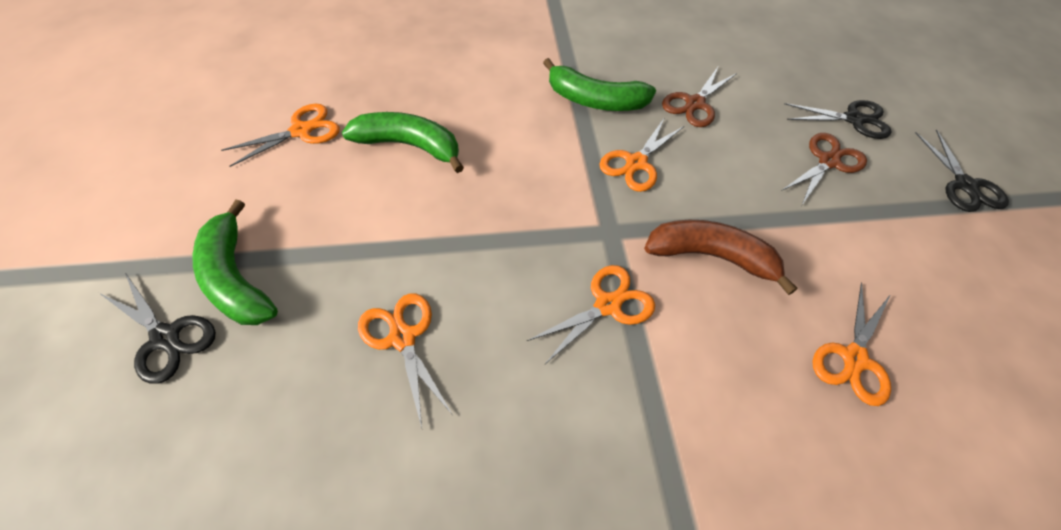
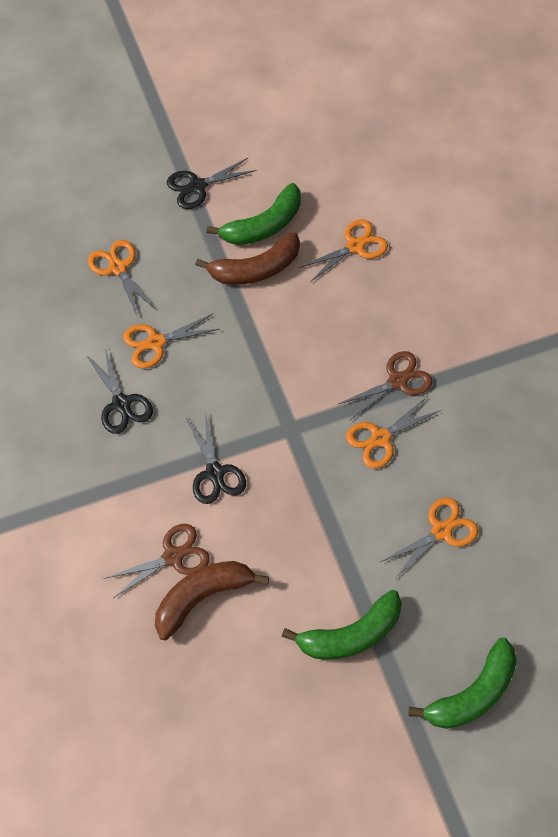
brown banana: 1 -> 2

